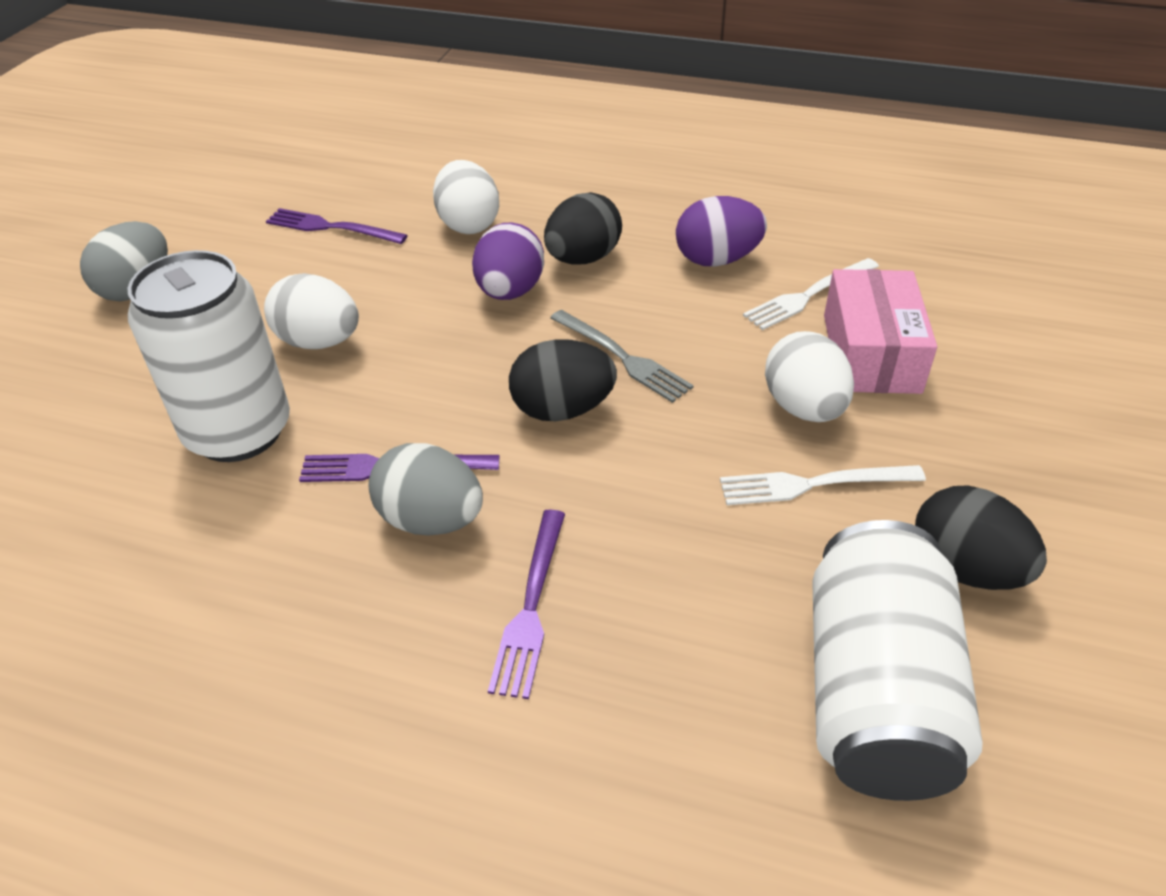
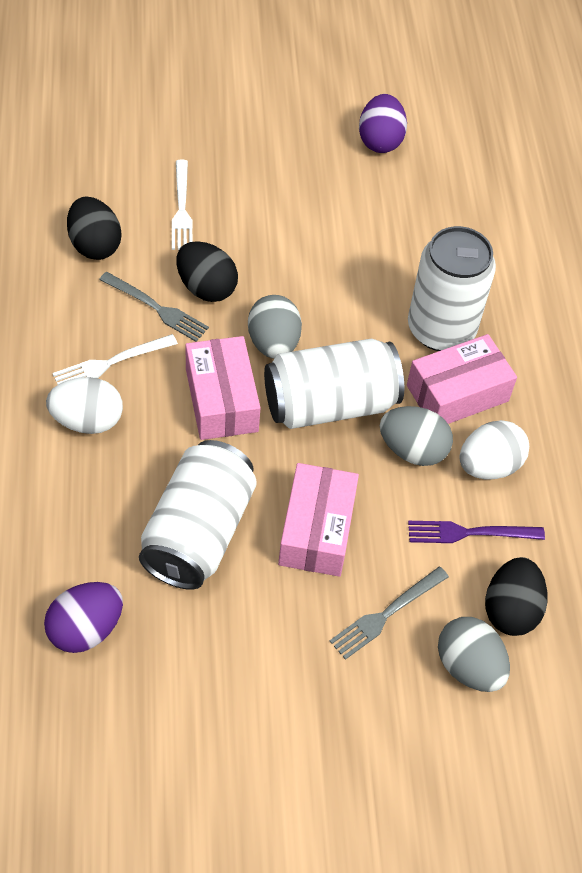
grey egg: 2 -> 3
grey fork: 1 -> 2
pink box: 1 -> 3
purple fork: 3 -> 1
white can: 2 -> 3
white egg: 3 -> 2

